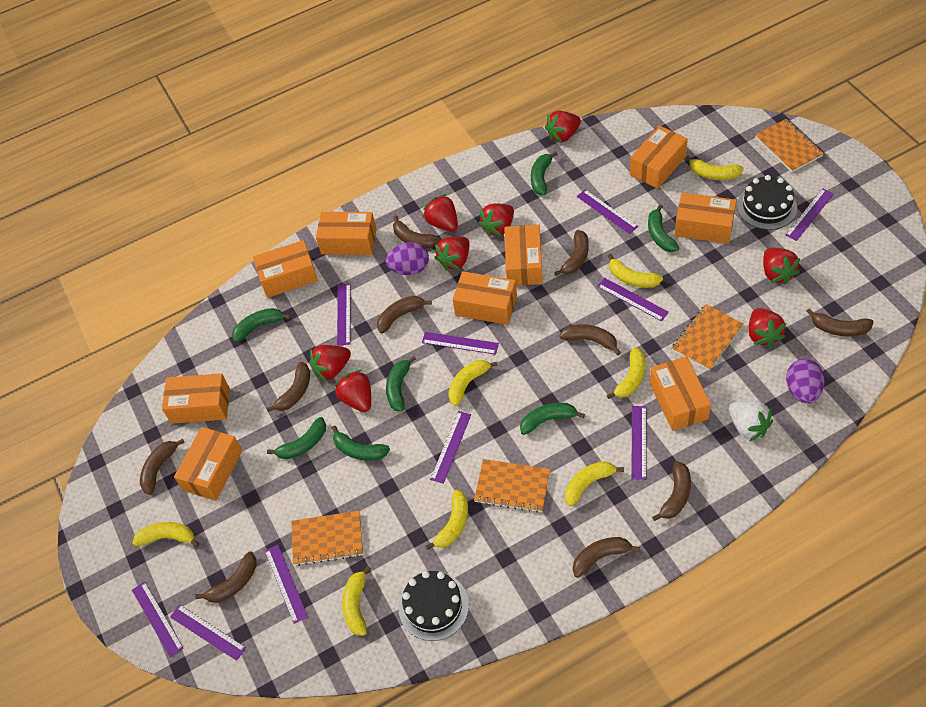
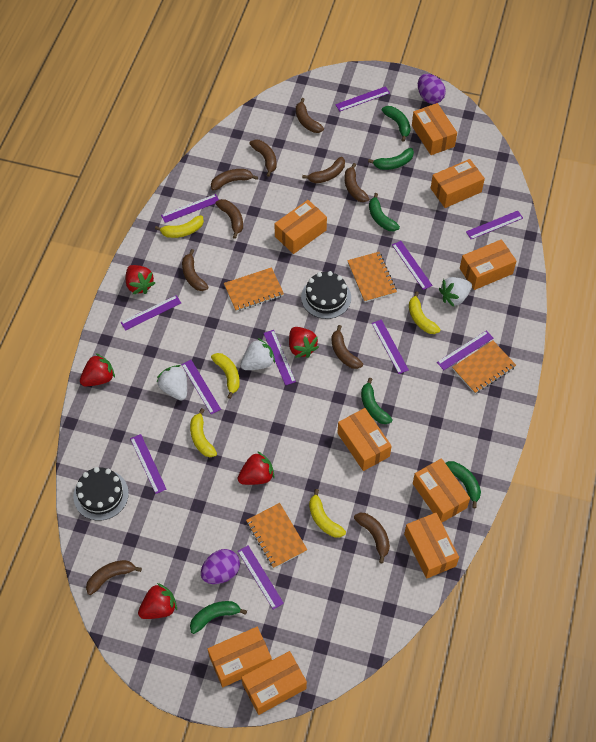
green banana: 7 -> 6
purple ruler: 10 -> 11
red strawberry: 8 -> 5
white strawberry: 1 -> 3
yellow banana: 8 -> 5

